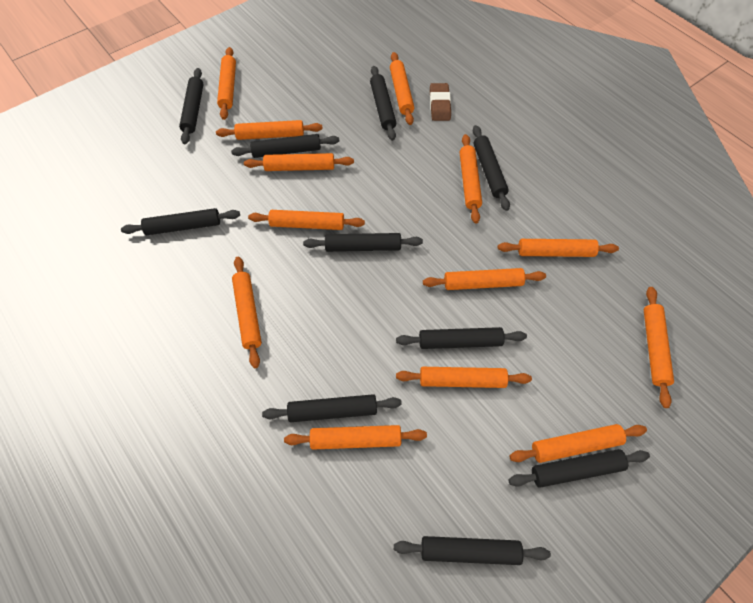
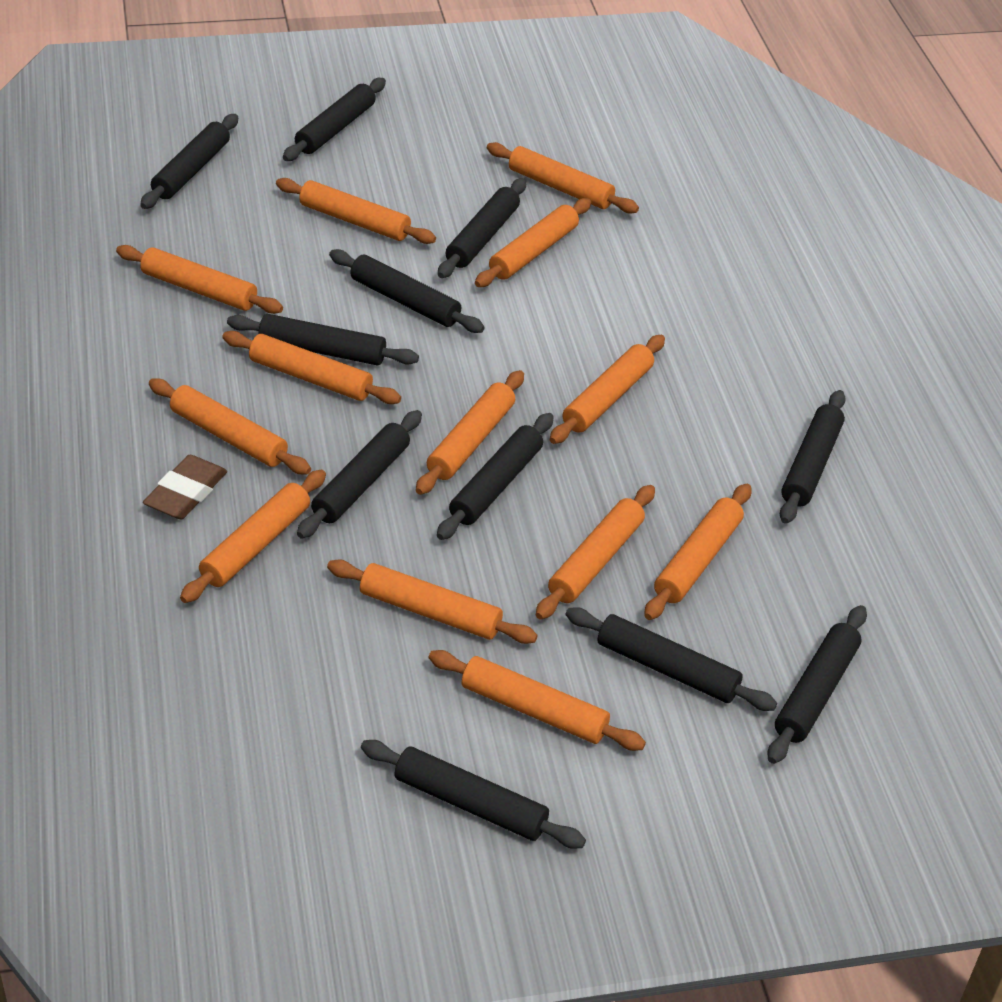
black rolling pin: 10 -> 11

